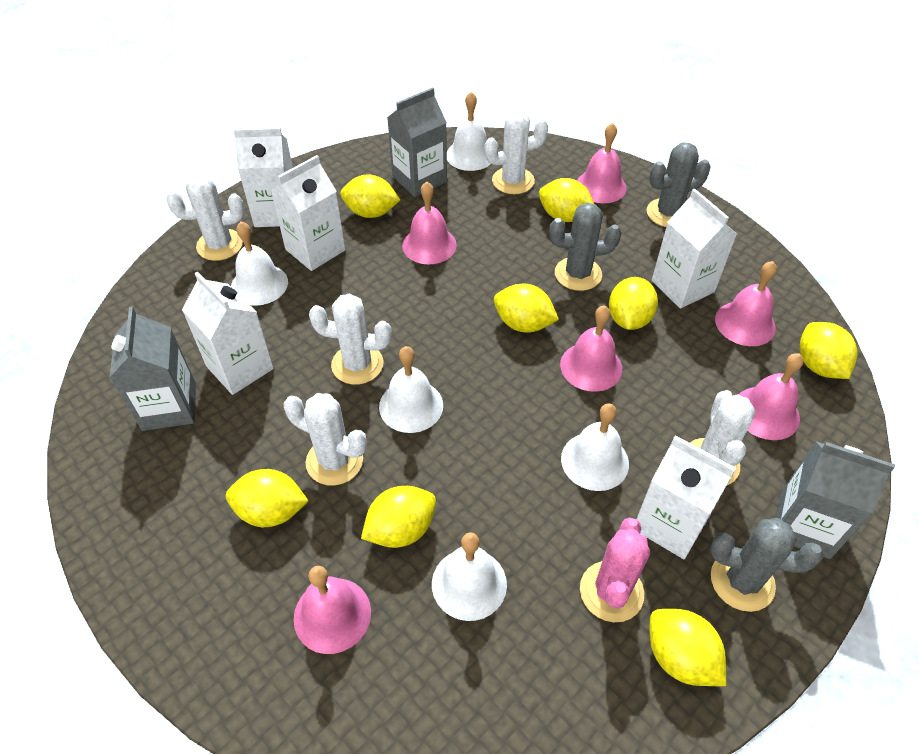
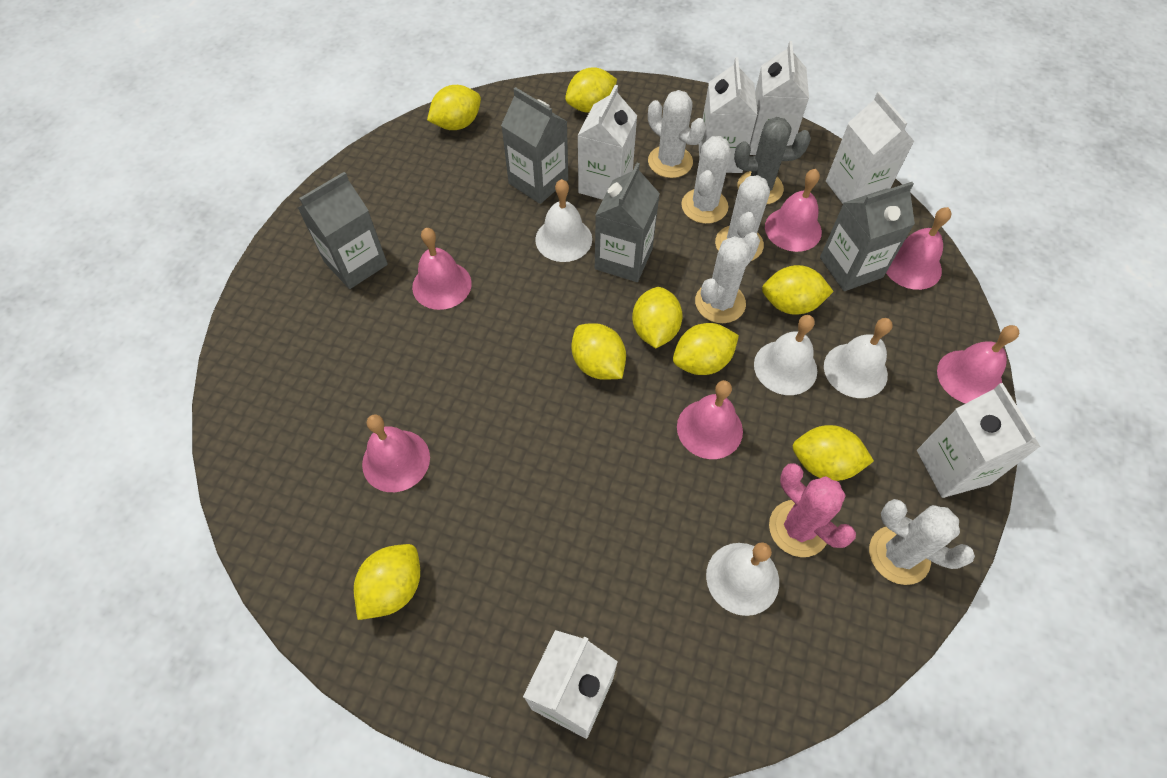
grey cactus: 3 -> 1
grey carton: 3 -> 4
white bell: 5 -> 4
white carton: 5 -> 6

